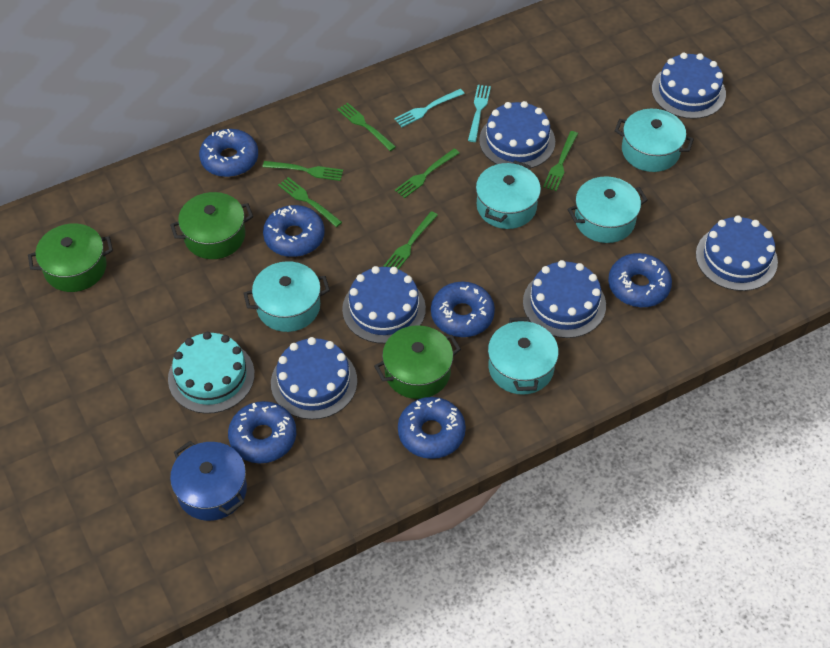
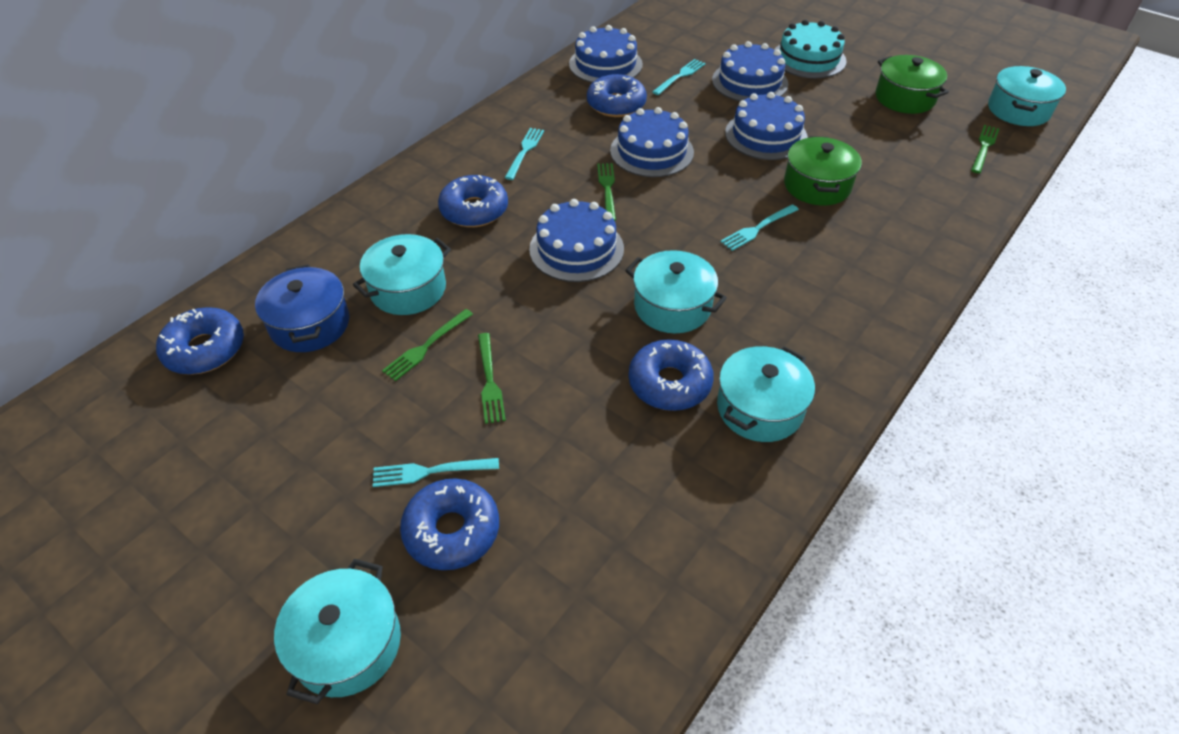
blue cake: 6 -> 5
blue donut: 6 -> 5
green fork: 6 -> 4
green pot: 3 -> 2
turquoise fork: 2 -> 4

